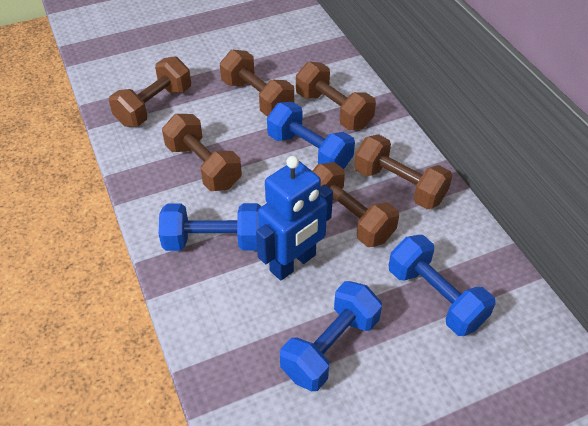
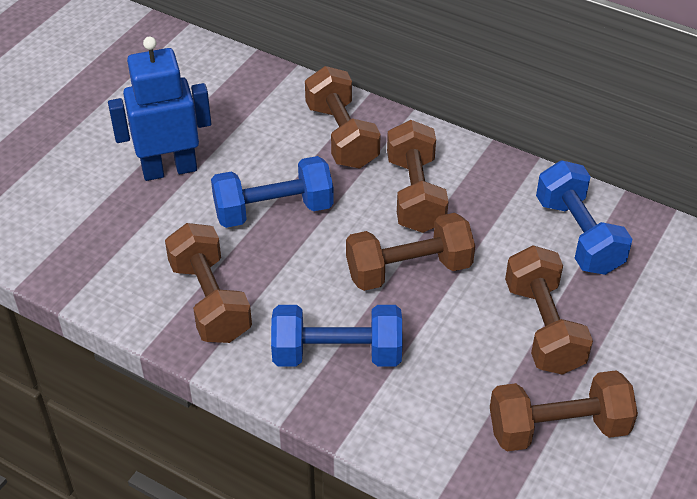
blue dumbbell: 4 -> 3

